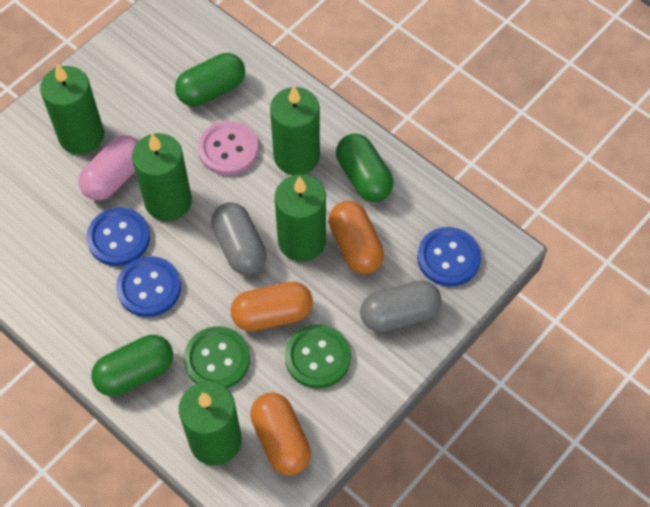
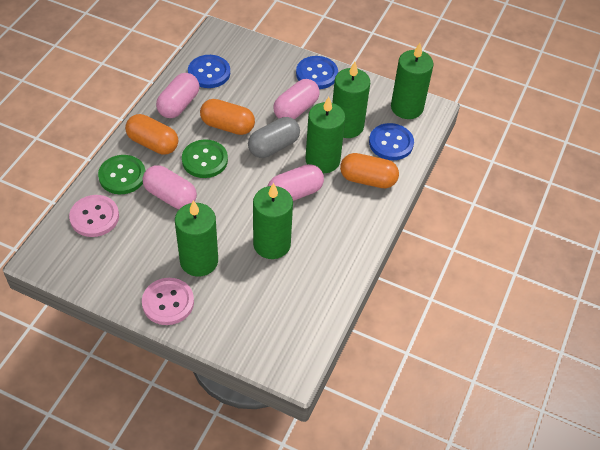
green capsule: 3 -> 0
grey capsule: 2 -> 1
pink button: 1 -> 2
pink capsule: 1 -> 4

